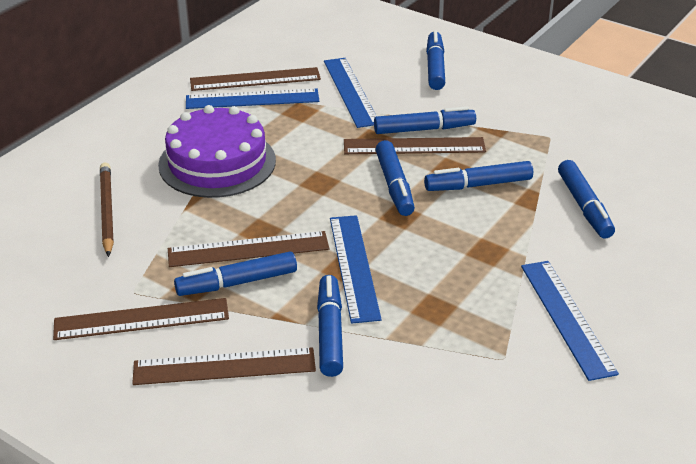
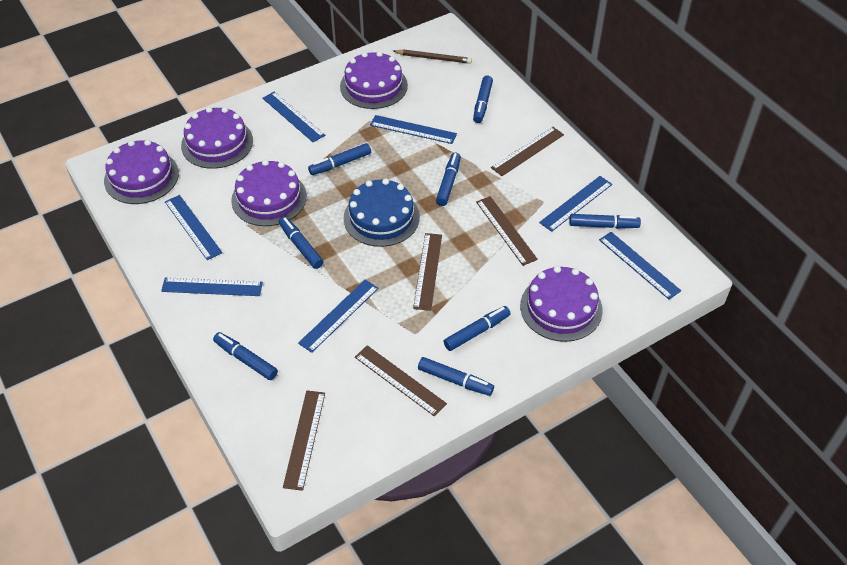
blue cake: 0 -> 1
blue marker: 7 -> 8
blue ruler: 4 -> 7
purple cake: 1 -> 5

